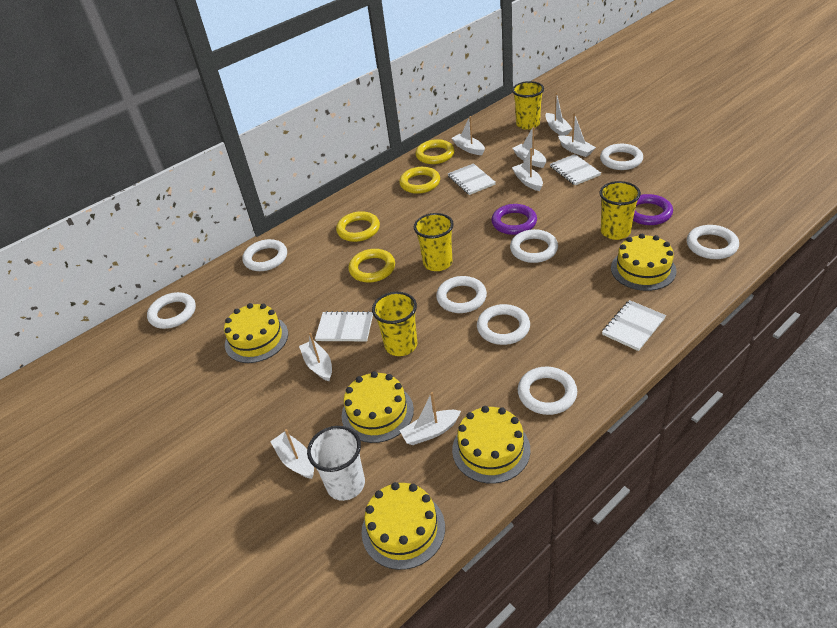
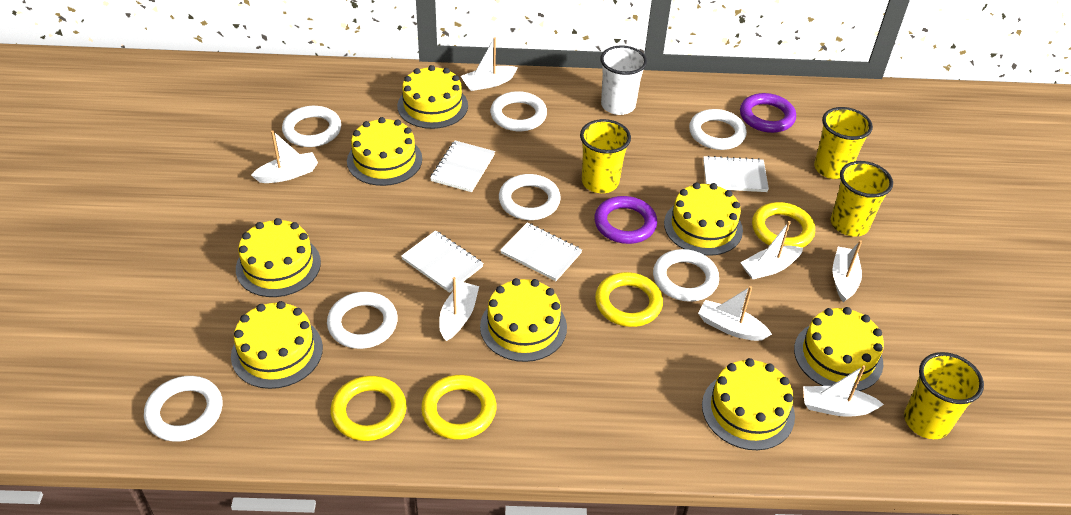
white boat: 8 -> 7
white ring: 8 -> 7
yellow cake: 5 -> 8

